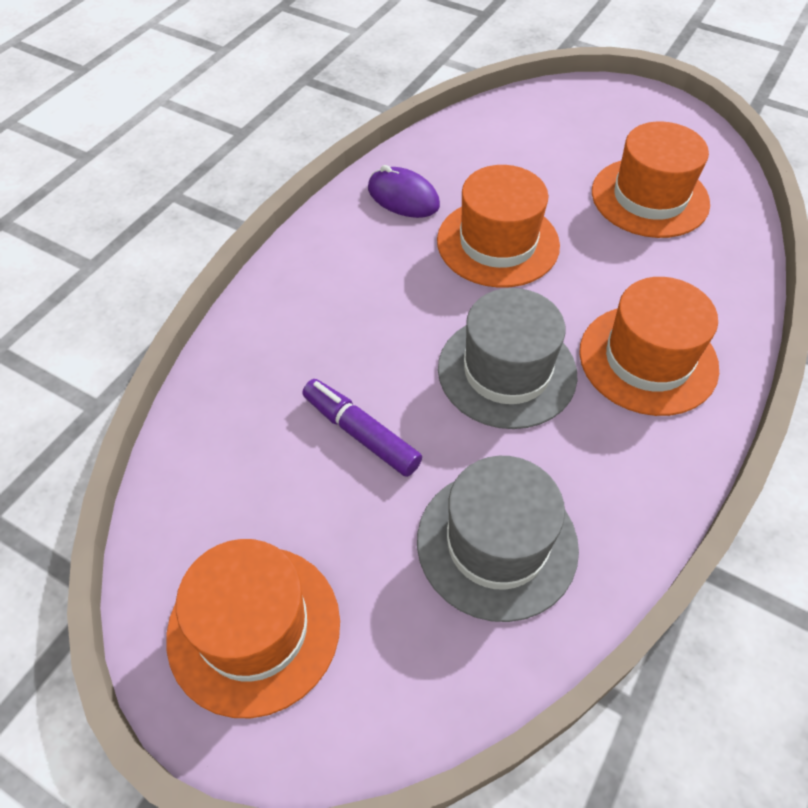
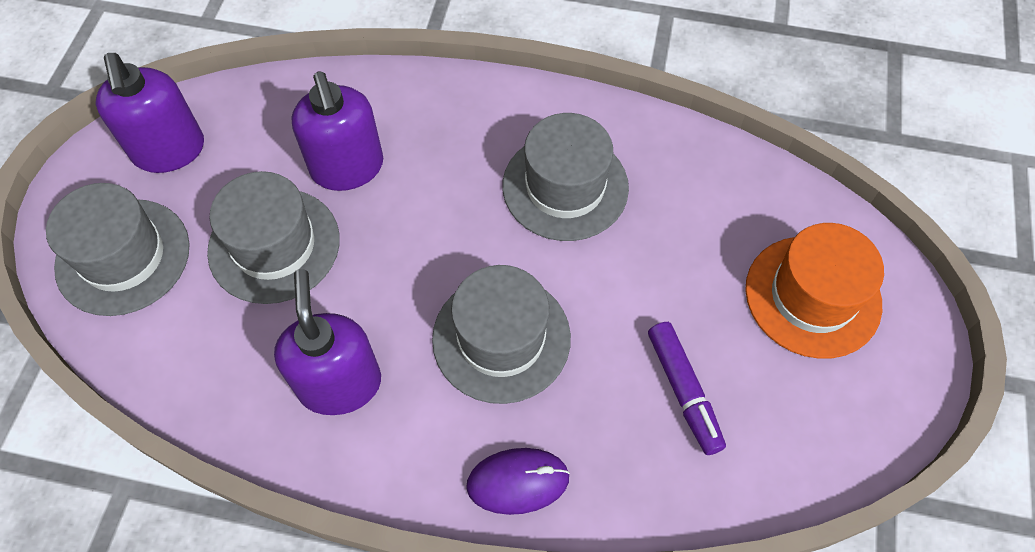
grey hat: 2 -> 4
orange hat: 4 -> 1
purple soap dispenser: 0 -> 3

